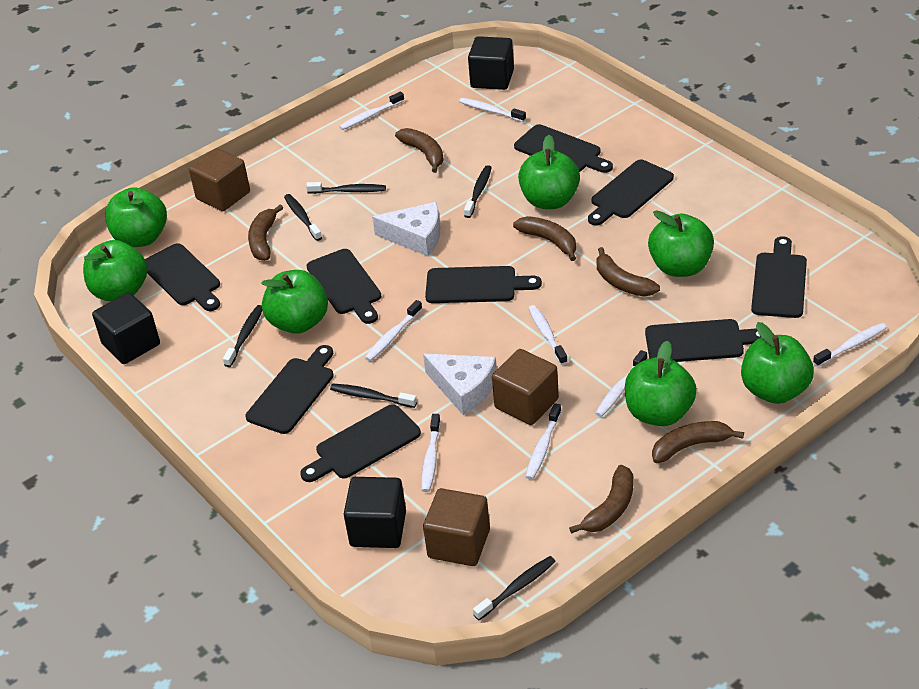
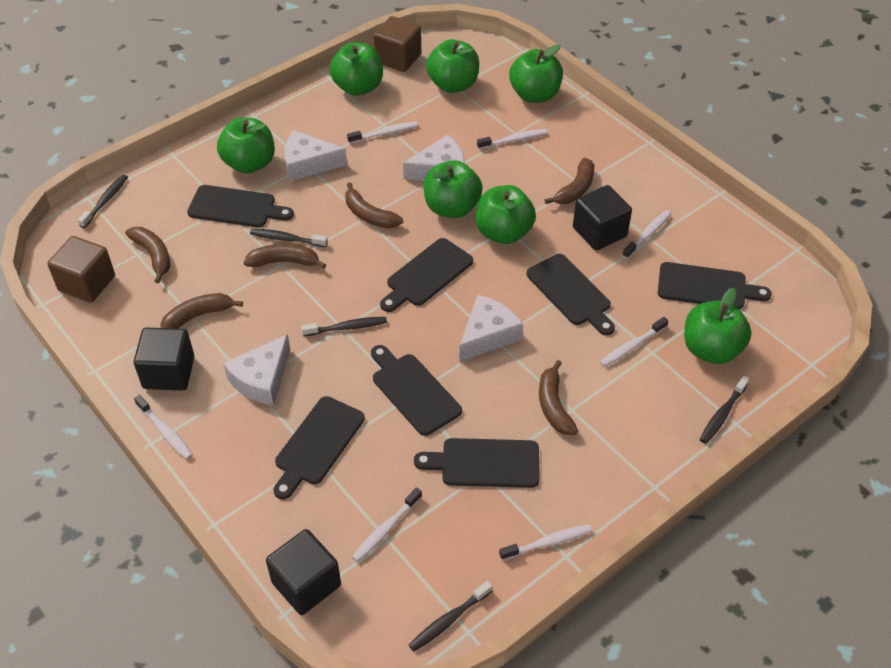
black cutting board: 9 -> 7
black toothbrush: 6 -> 5
brown cube: 3 -> 2
white cheese: 2 -> 4
white toothbrush: 8 -> 7

